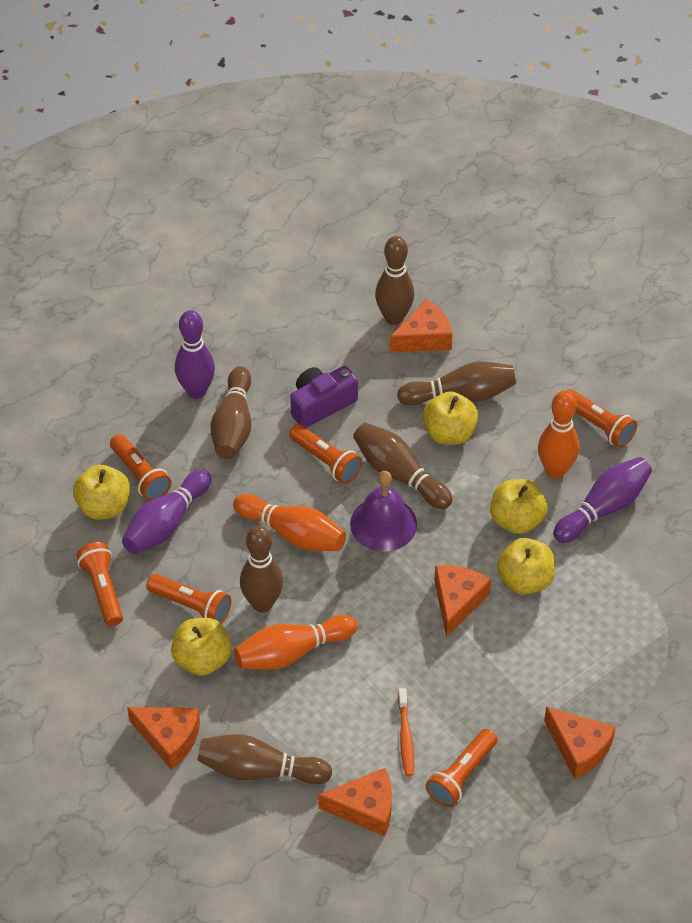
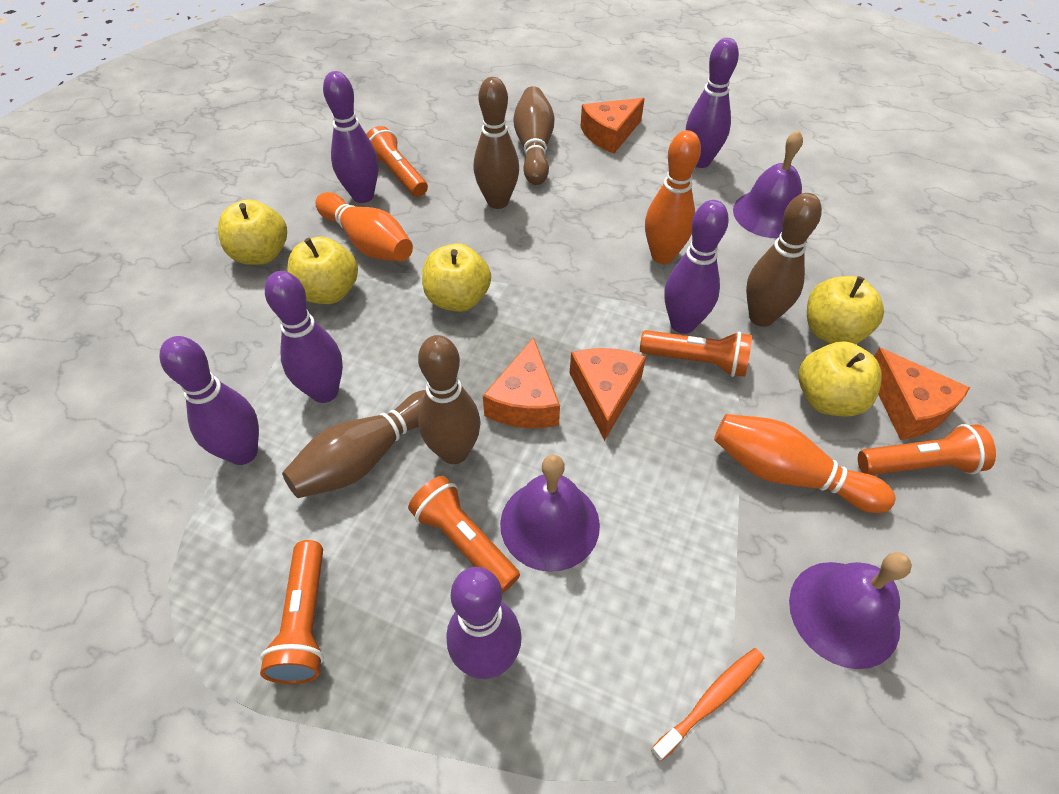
brown bowling pin: 6 -> 5
orange cheese: 5 -> 4
orange flashlight: 6 -> 5
purple bell: 1 -> 3
purple bowling pin: 3 -> 6
purple camera: 1 -> 0

